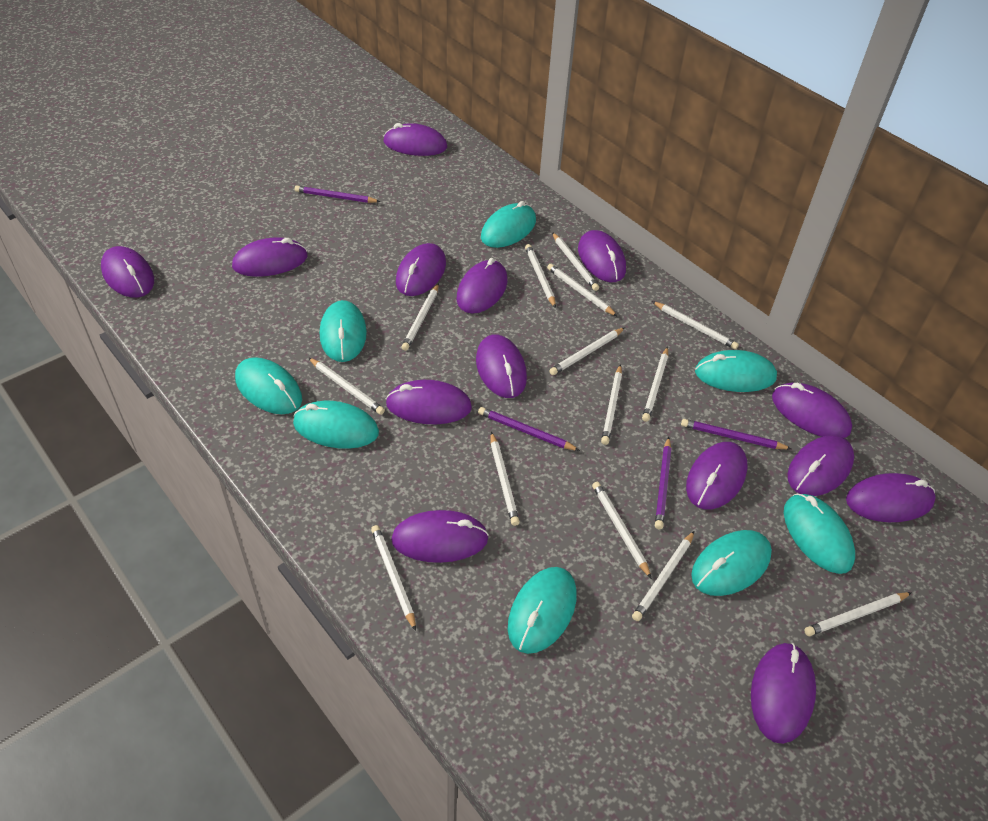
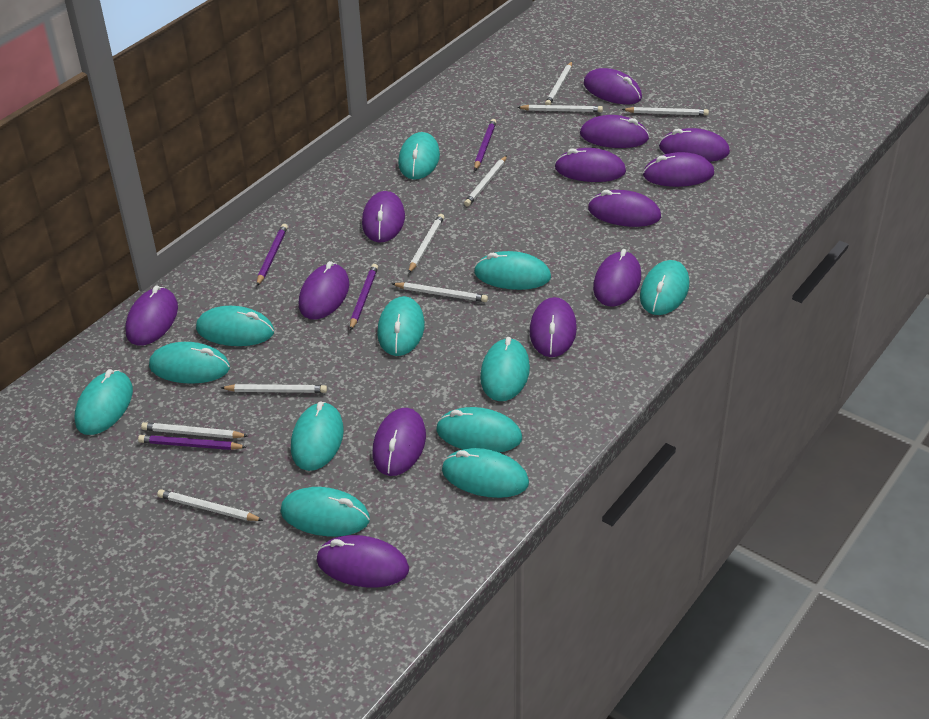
purple mouse: 14 -> 13
turquoise mouse: 8 -> 12
white pencil: 14 -> 9

